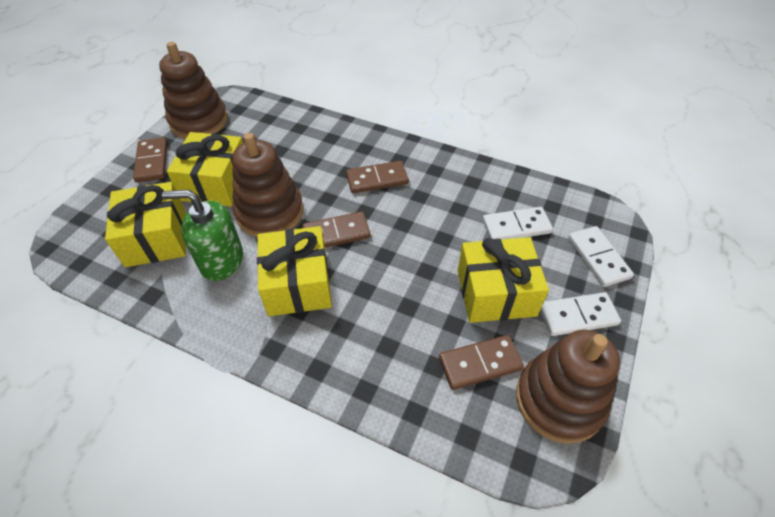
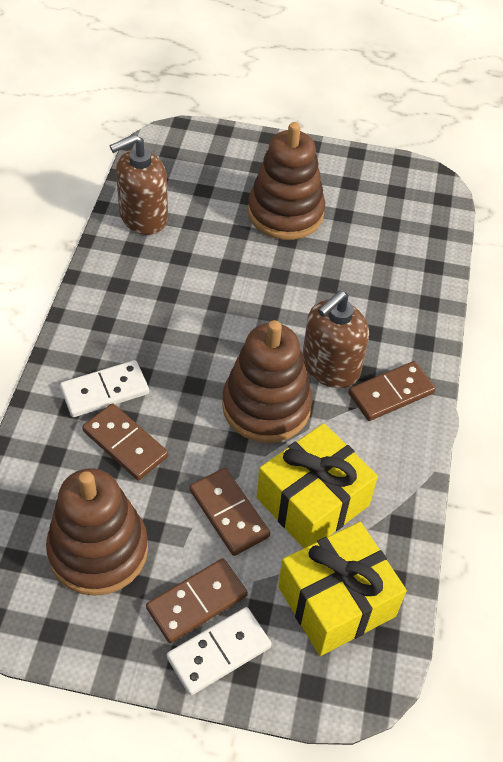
brown soap dispenser: 0 -> 2
green soap dispenser: 1 -> 0
white domino: 3 -> 2
yellow gift: 4 -> 2

